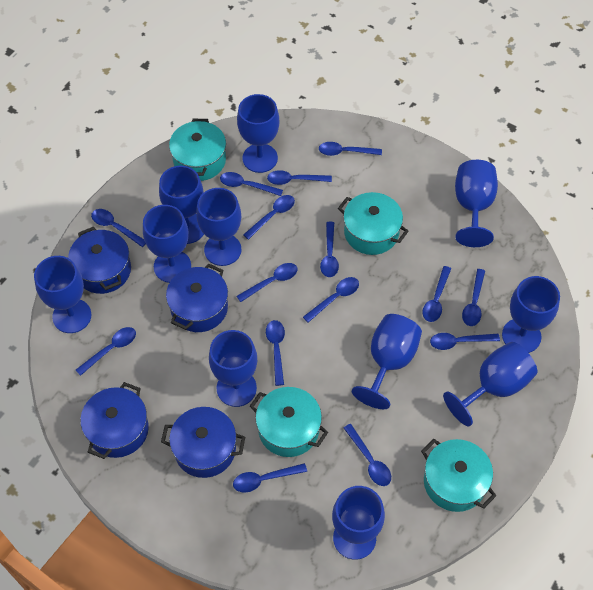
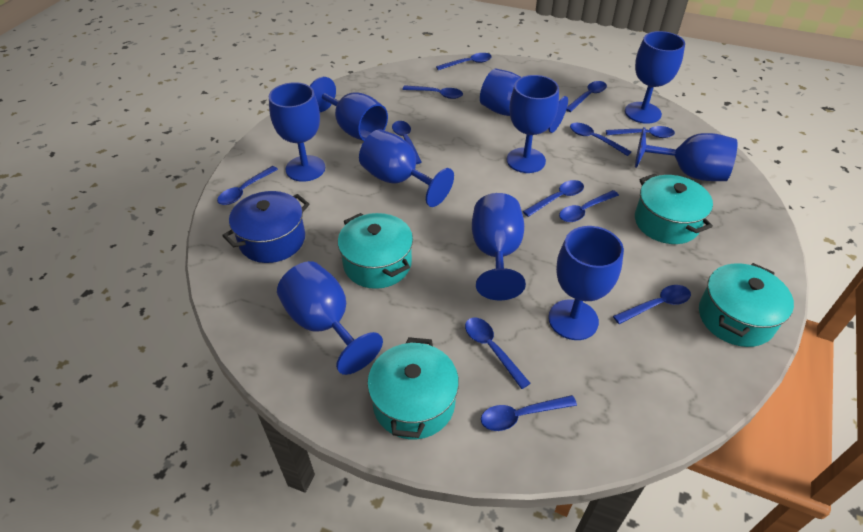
blue goblet: 11 -> 10
blue pot: 4 -> 1
blue spoon: 15 -> 12

